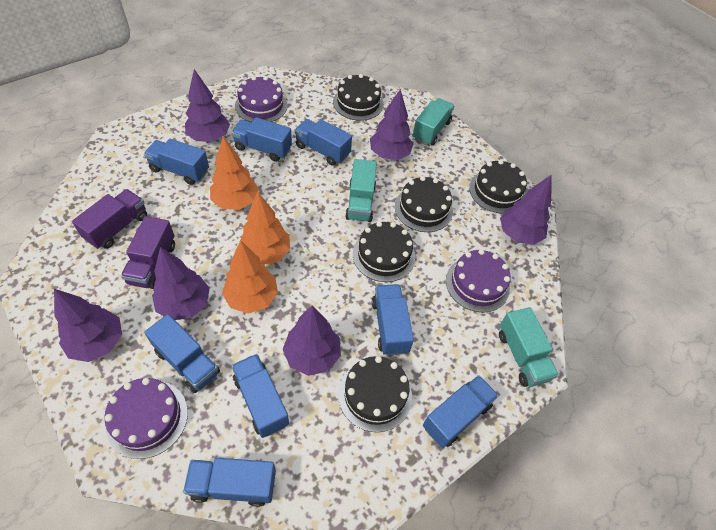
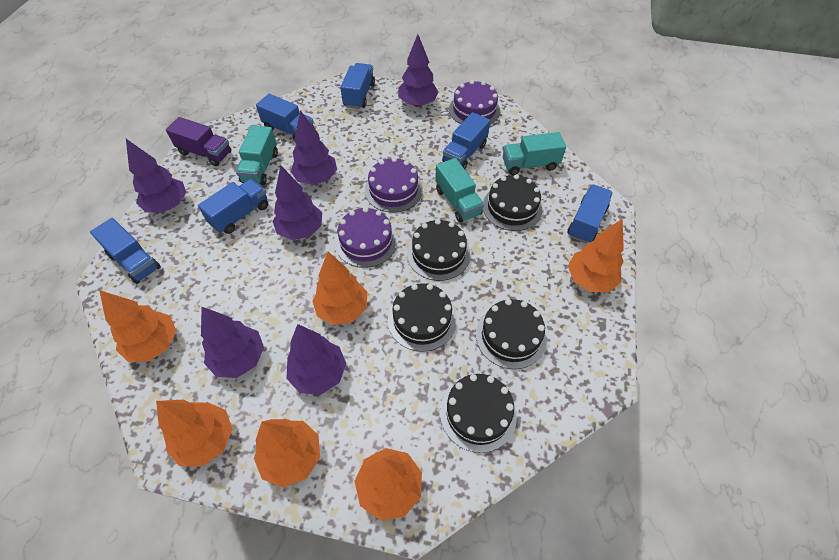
blue truck: 8 -> 6
orange tree: 3 -> 6
purple truck: 2 -> 1

